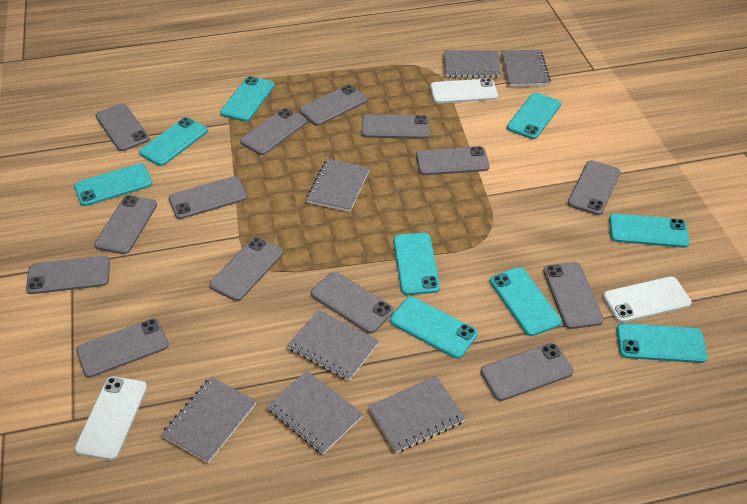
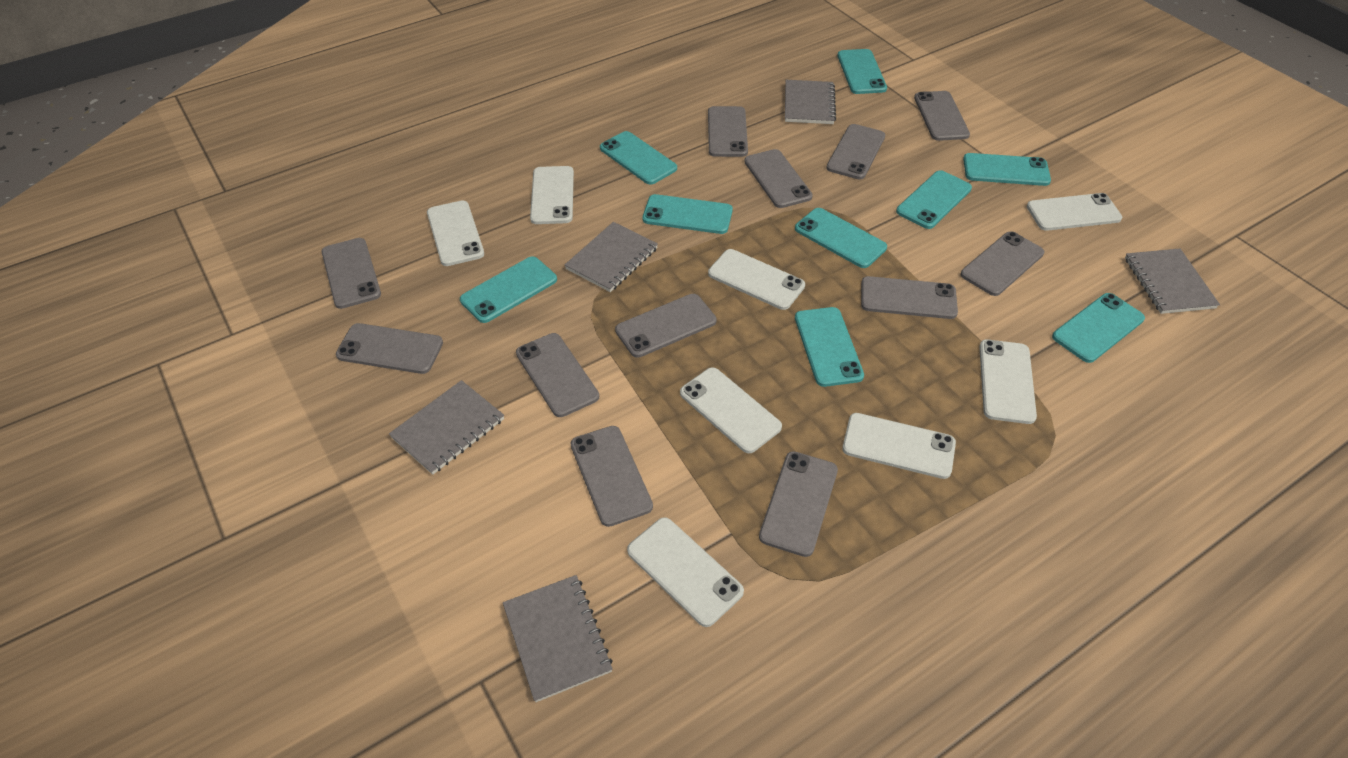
grey notebook: 7 -> 5
grey phone: 14 -> 12
white phone: 3 -> 8

